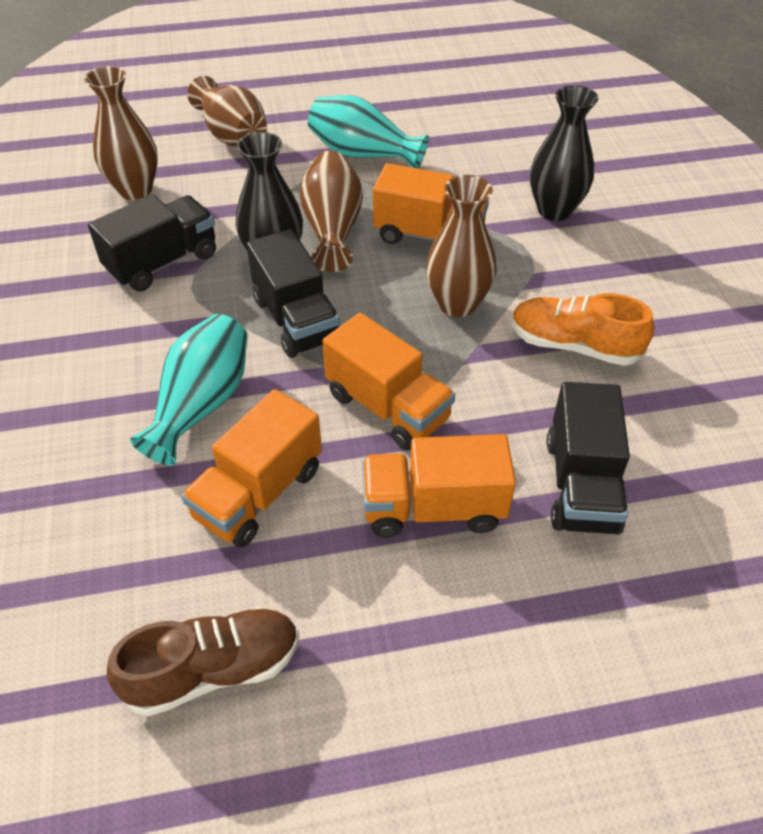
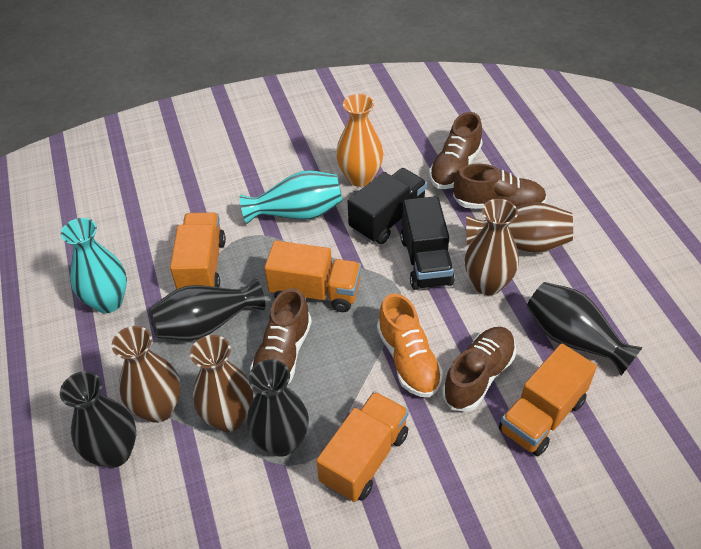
black truck: 3 -> 2
black vase: 2 -> 4
brown shoe: 1 -> 4
orange vase: 0 -> 1

